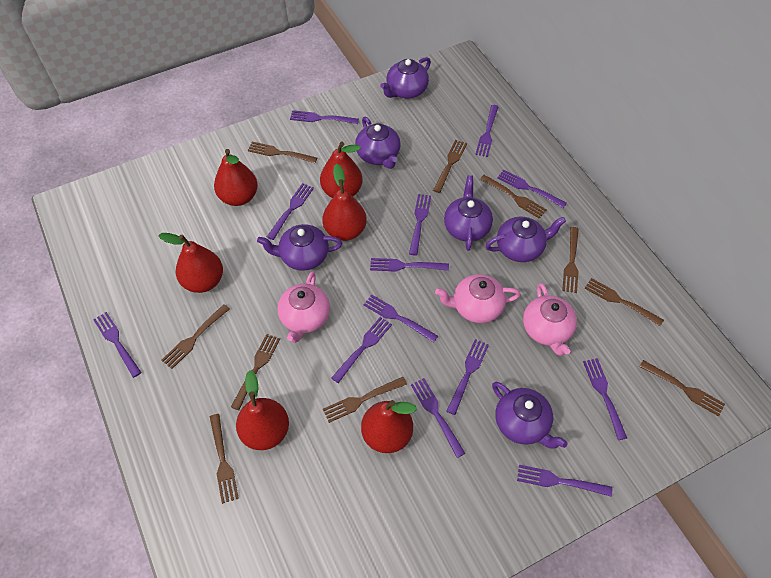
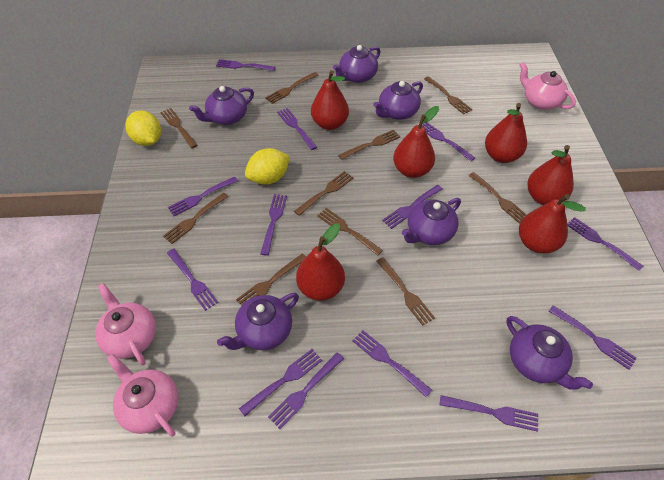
yellow lemon: 0 -> 2

